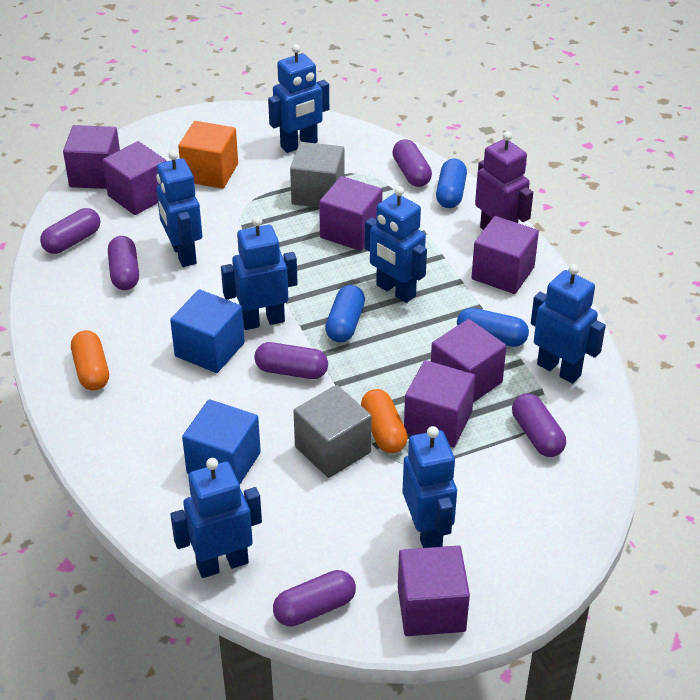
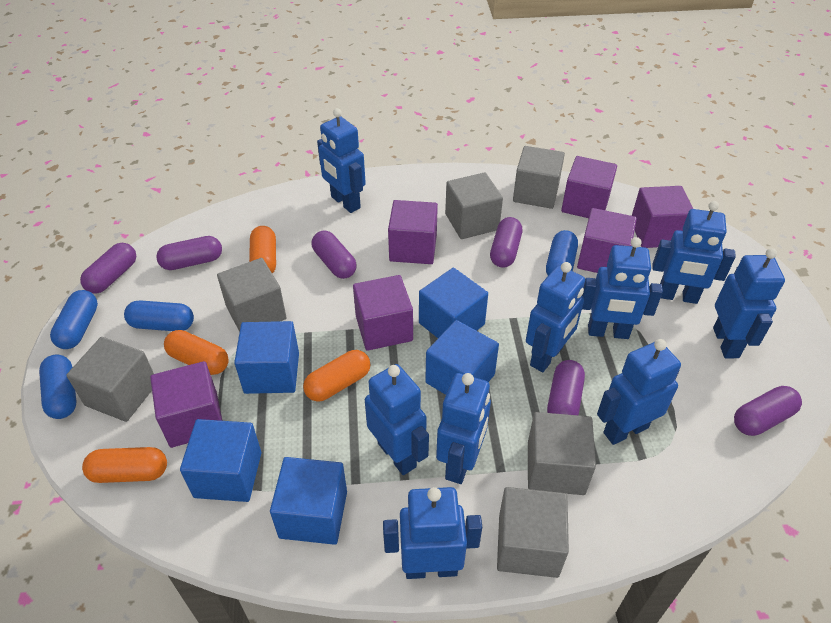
blue capsule: 3 -> 4
blue cube: 2 -> 5
blue robot: 7 -> 9
grey cube: 2 -> 6
orange capsule: 2 -> 4
orange cube: 1 -> 0
purple cube: 7 -> 6
purple robot: 1 -> 0

